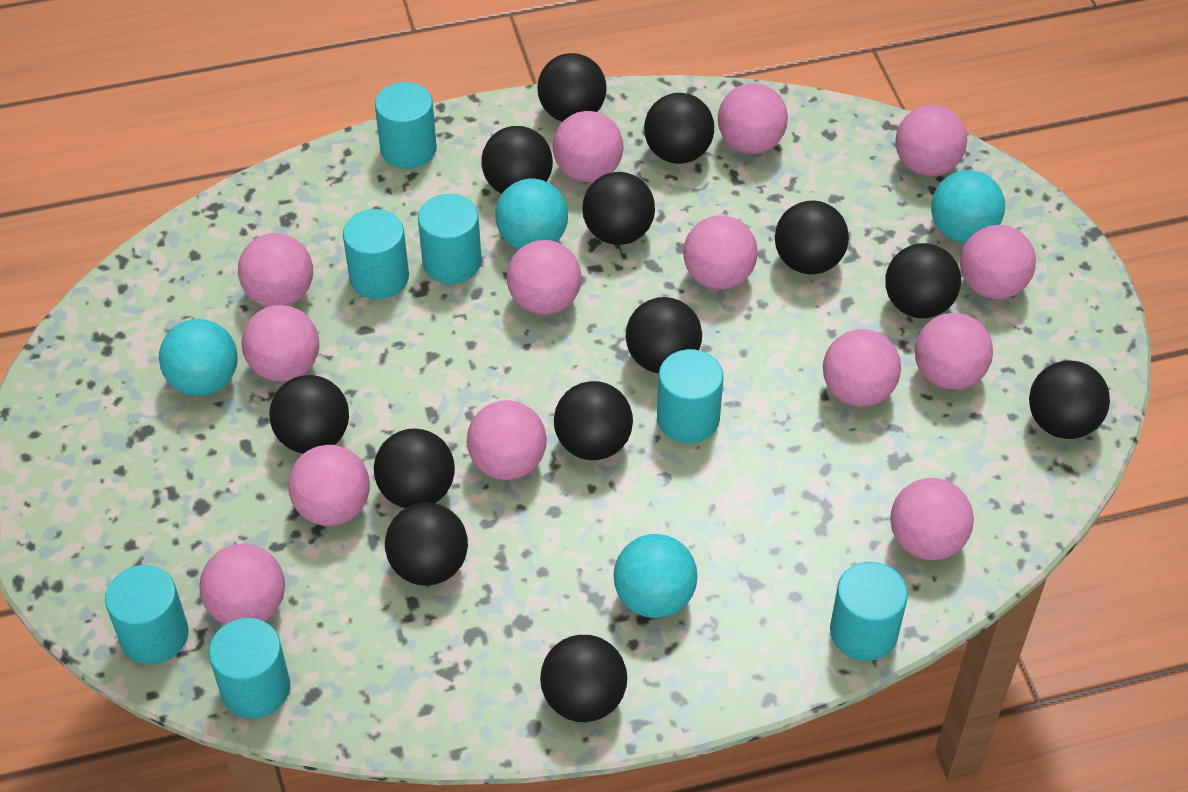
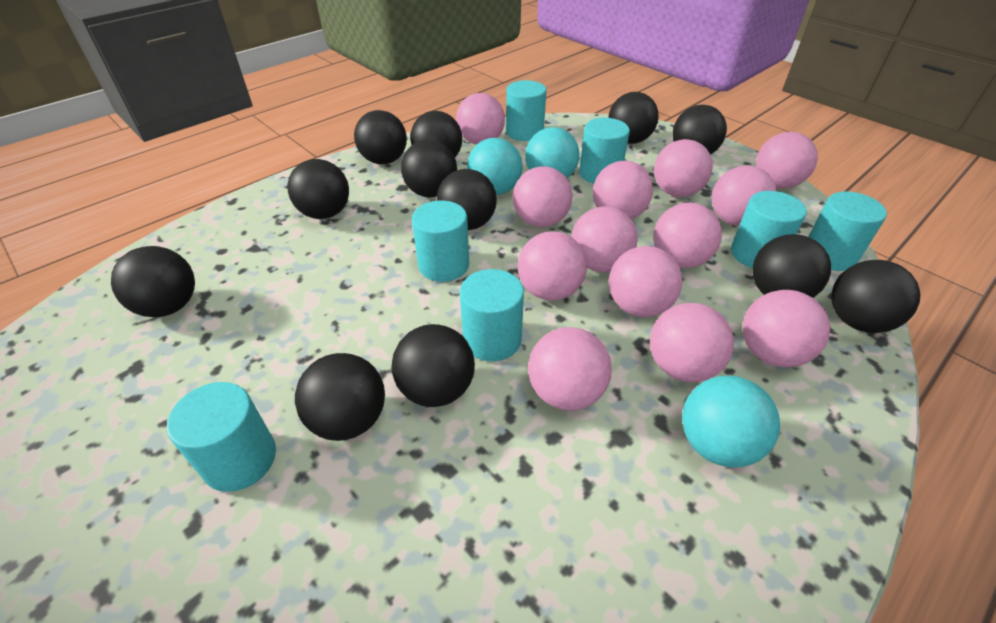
black ball: 13 -> 12
pink ball: 14 -> 13
turquoise ball: 4 -> 3

